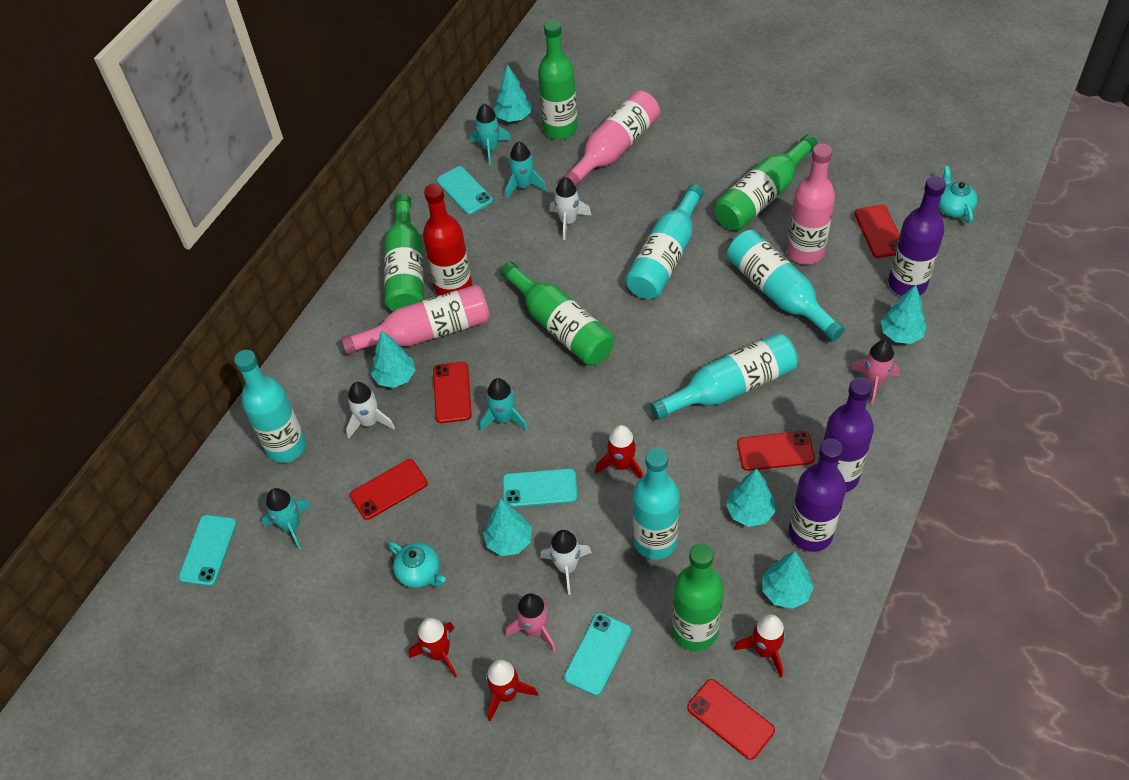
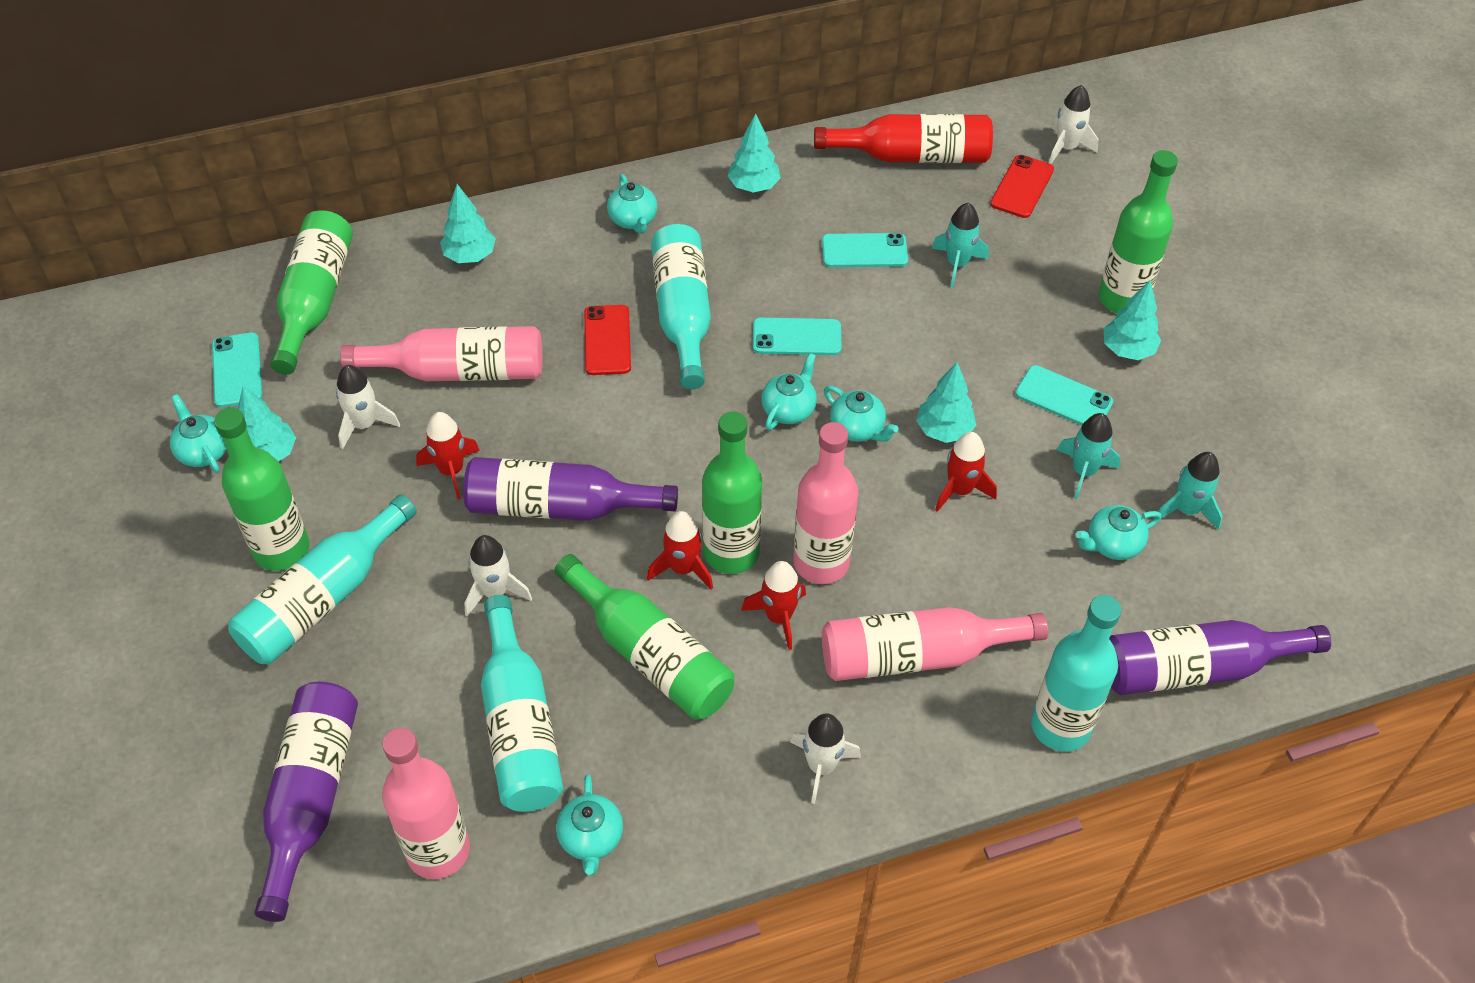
pink bottle: 3 -> 4
pink rocket: 2 -> 0
red phone: 5 -> 2
turquoise bottle: 5 -> 4
turquoise rocket: 4 -> 3
turquoise teapot: 2 -> 6
turquoise tree: 6 -> 5
white rocket: 3 -> 4

